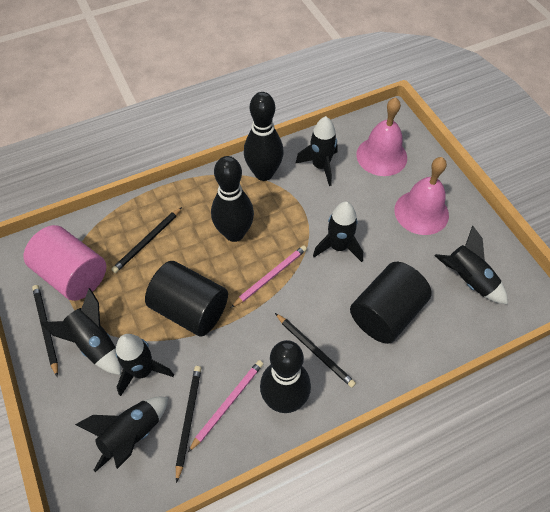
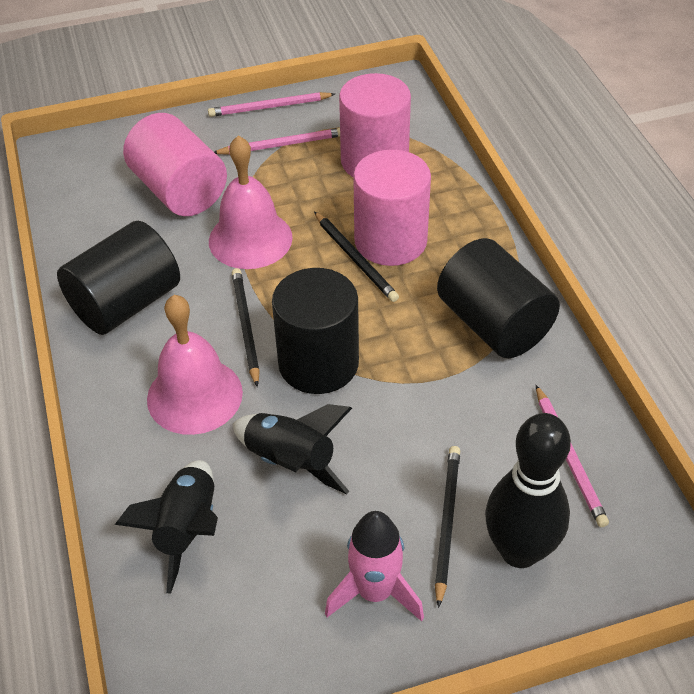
black bowling pin: 3 -> 1
black cylinder: 2 -> 3
black pencil: 4 -> 3
black rocket: 6 -> 2
pink cylinder: 1 -> 3
pink pencil: 2 -> 3
pink rocket: 0 -> 1

